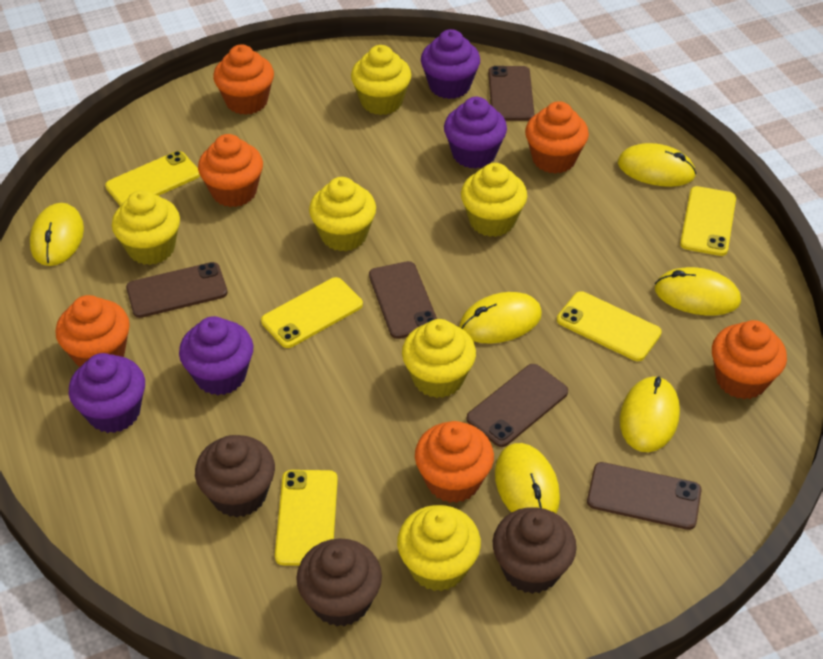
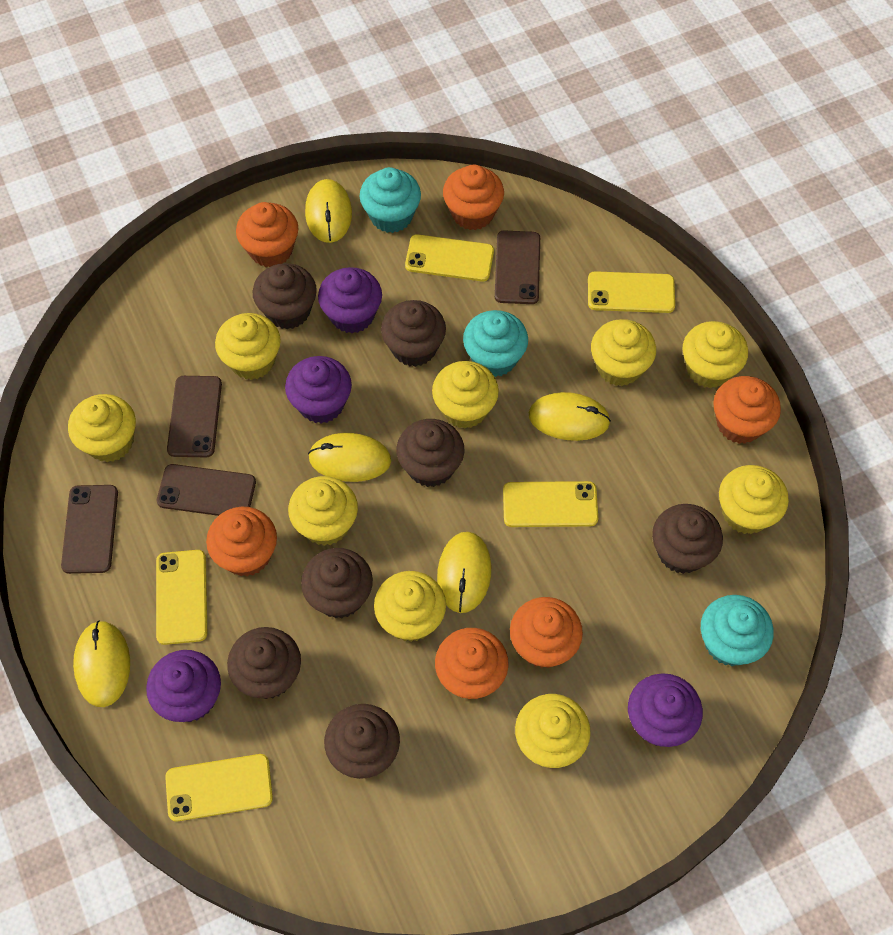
brown cupcake: 3 -> 7
brown phone: 5 -> 4
turquoise cupcake: 0 -> 3
yellow cupcake: 6 -> 9
yellow mouse: 6 -> 5

